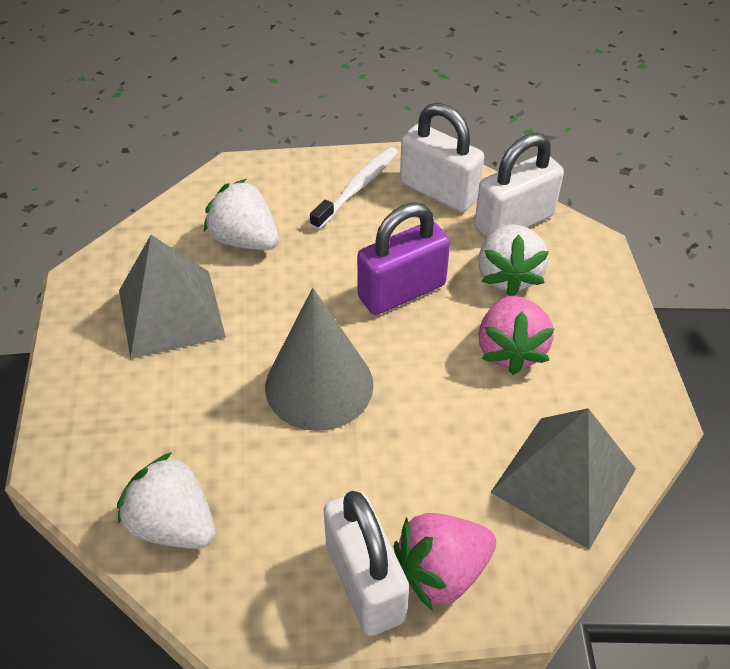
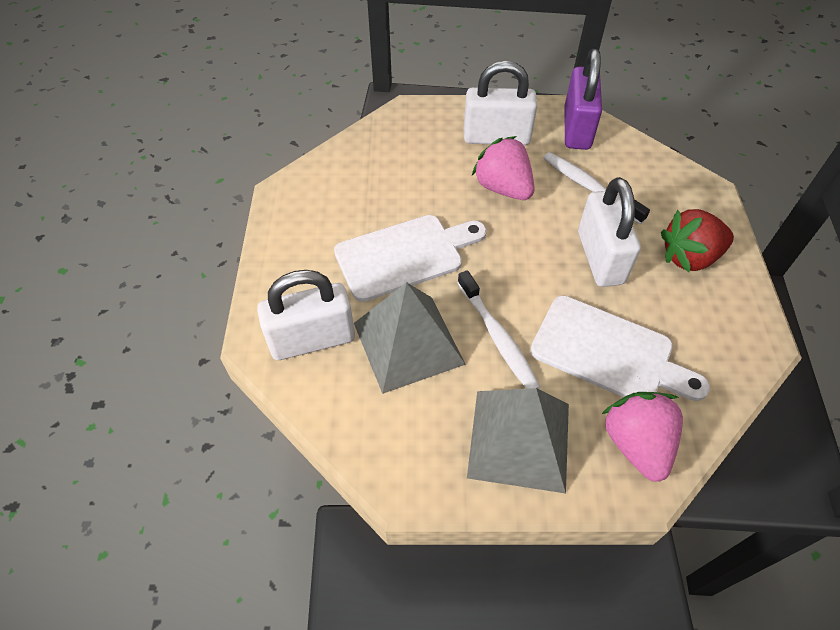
grey cone: 1 -> 0
red strawberry: 0 -> 1
white cutting board: 0 -> 2
white strawberry: 3 -> 0
white toothbrush: 1 -> 2

